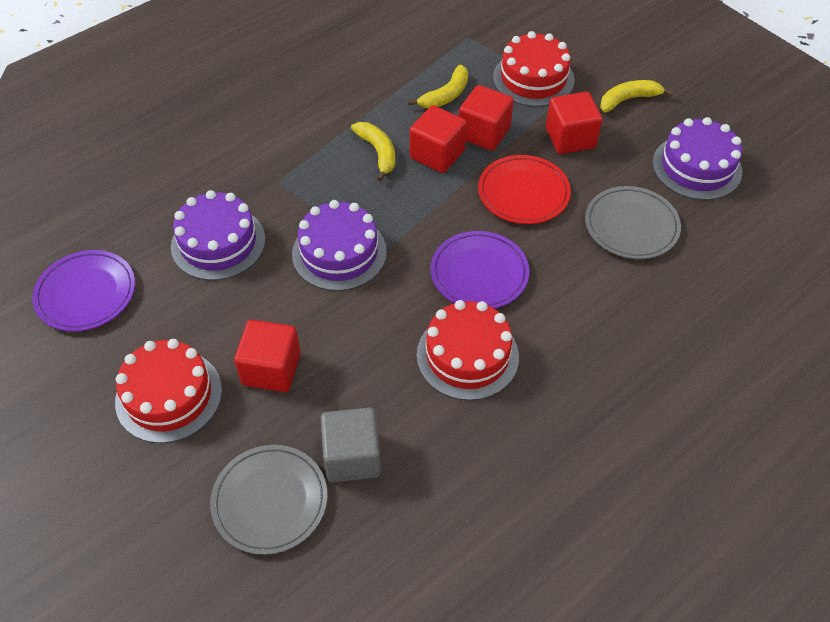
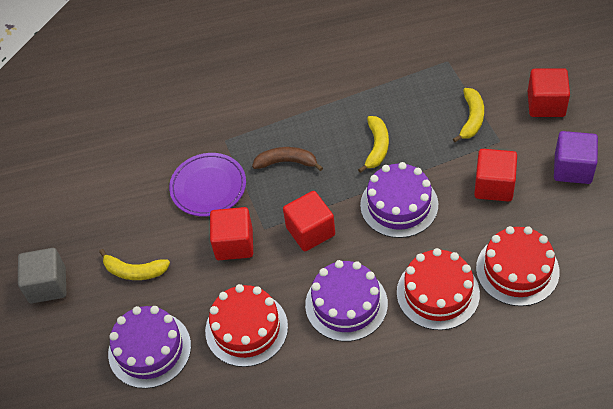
brown banana: 0 -> 1
grey plate: 2 -> 0
purple cube: 0 -> 1
purple plate: 2 -> 1
red plate: 1 -> 0

